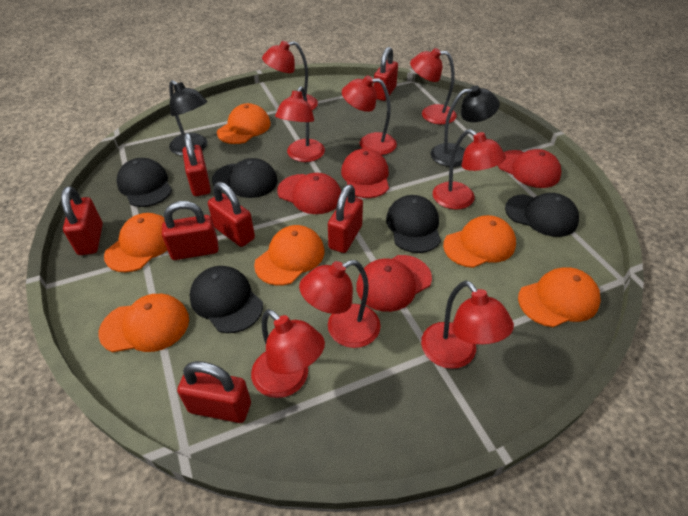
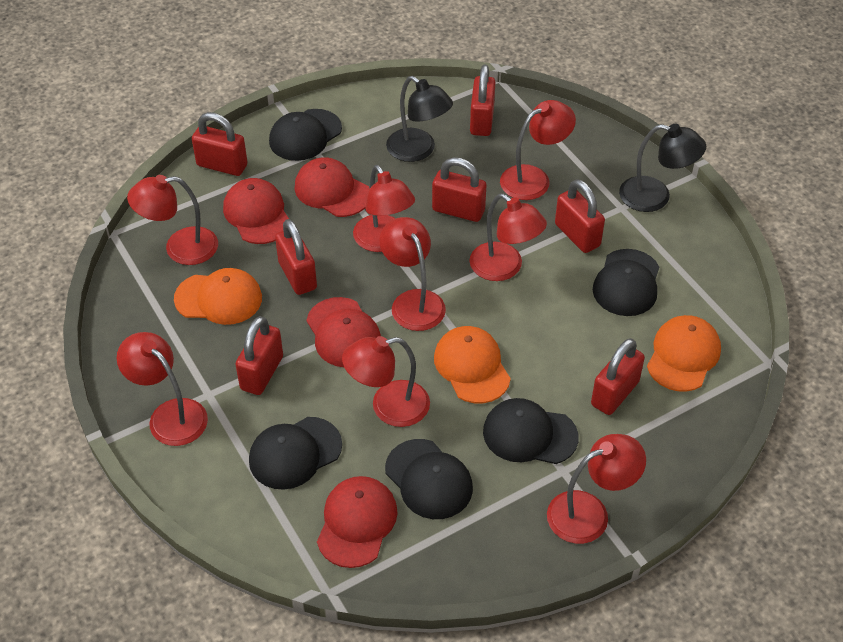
orange cap: 6 -> 3

